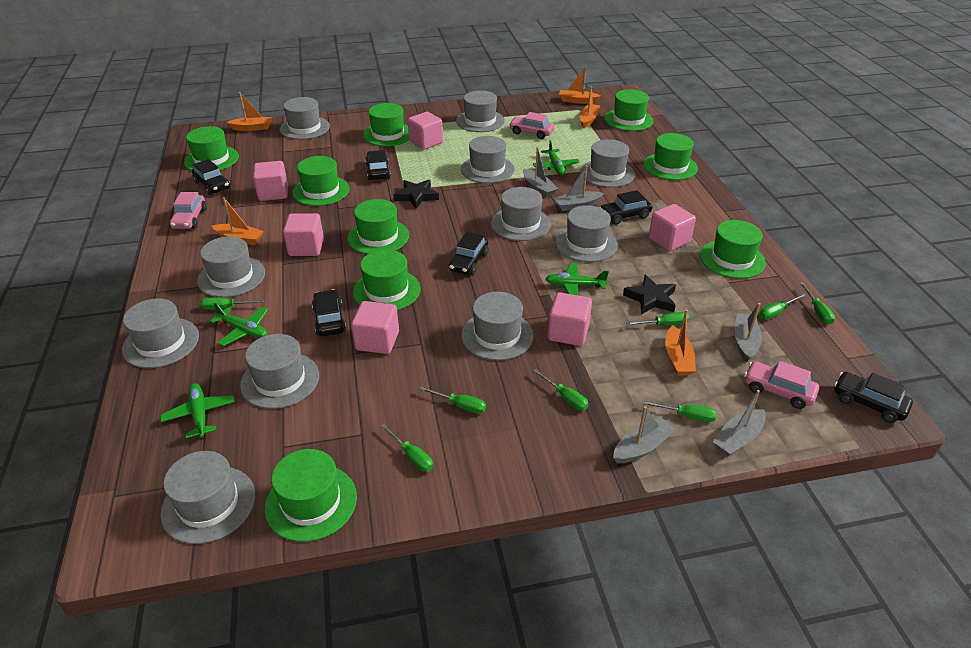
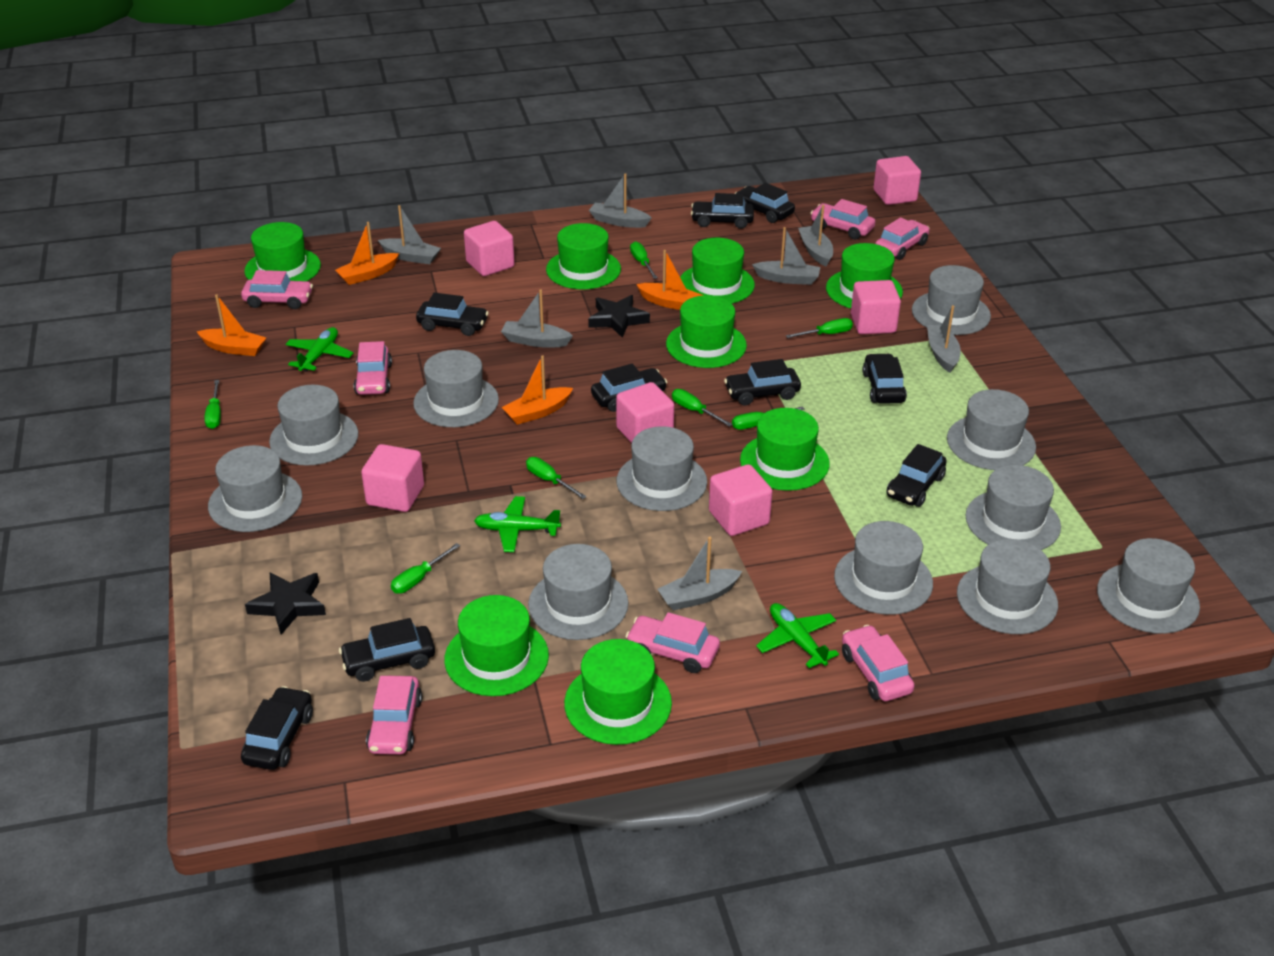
black car: 6 -> 9
green hat: 9 -> 8
green plane: 4 -> 3
green screwdriver: 8 -> 7
grey boat: 5 -> 7
orange boat: 5 -> 4
pink car: 3 -> 7

